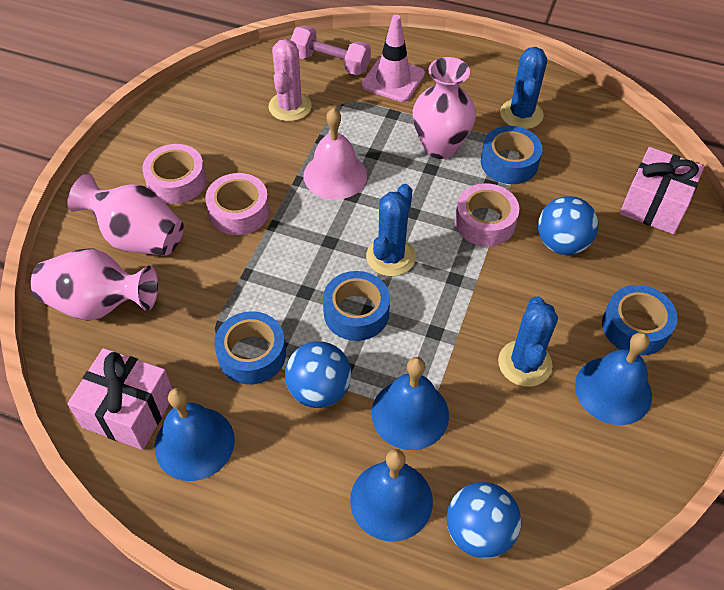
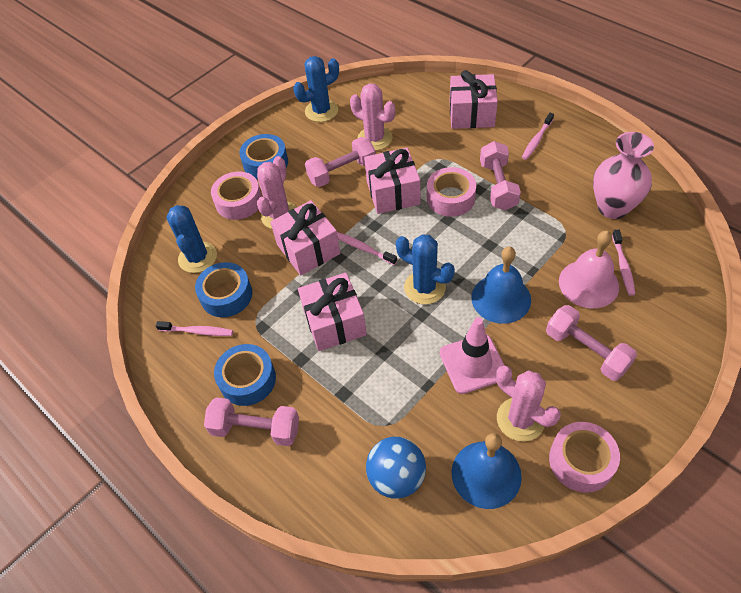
blue ball: 3 -> 1
blue bell: 4 -> 2
blue tape: 4 -> 3
pink cactus: 1 -> 3
pink dumbbell: 1 -> 4
pink gift: 2 -> 4
pink toothbrush: 0 -> 4
pink vase: 3 -> 1

